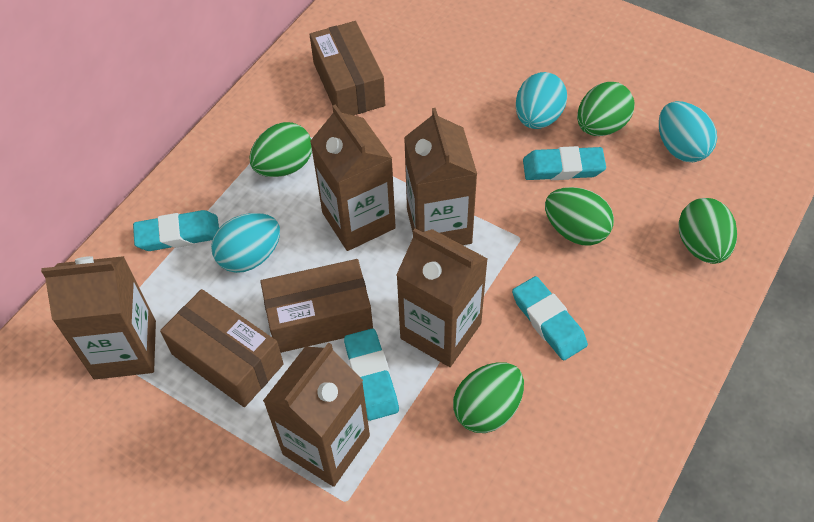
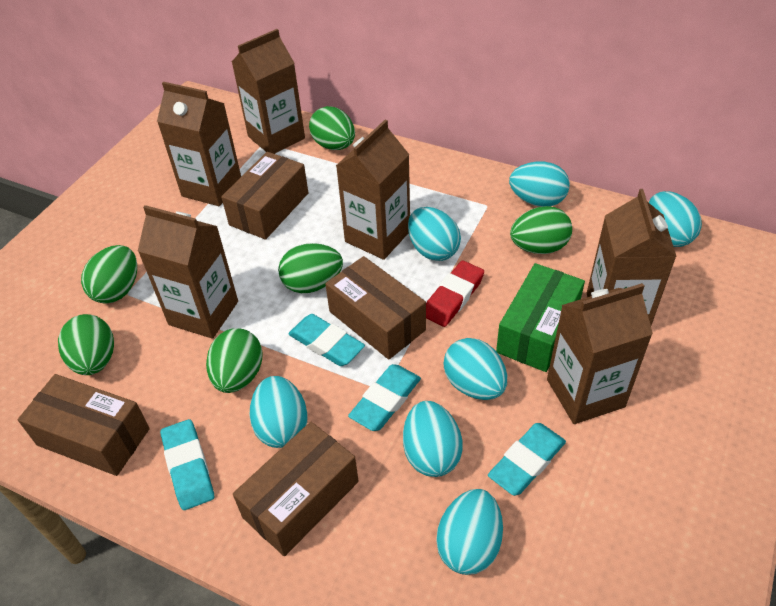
brown box: 3 -> 4
brown carton: 5 -> 6
green box: 0 -> 1
green egg: 5 -> 6
red eraser: 0 -> 1
turquoise egg: 3 -> 7

